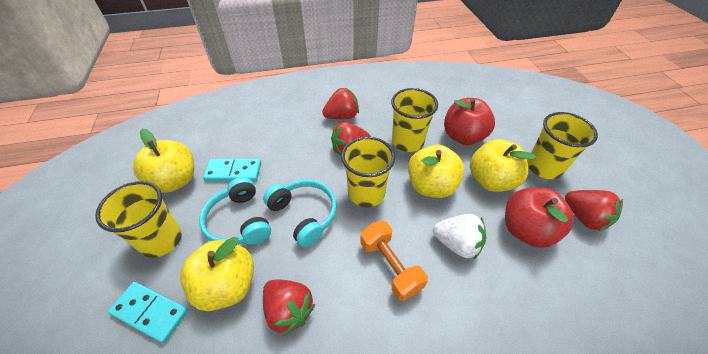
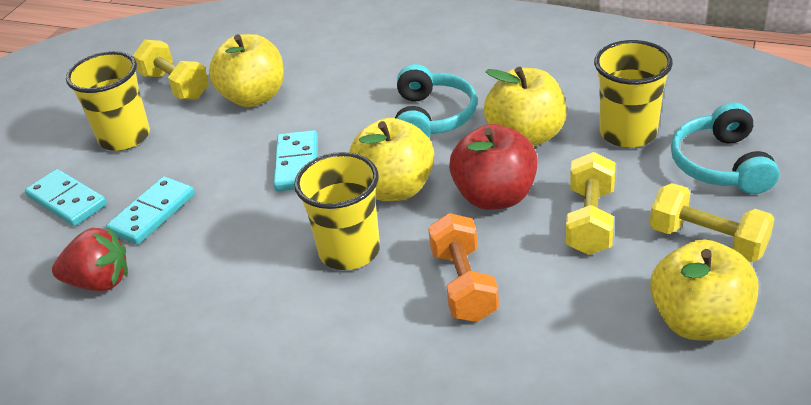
red apple: 2 -> 1
red strawberry: 4 -> 1
turquoise domino: 2 -> 3
white strawberry: 1 -> 0
yellow cup: 4 -> 3
yellow dumbbell: 0 -> 3

